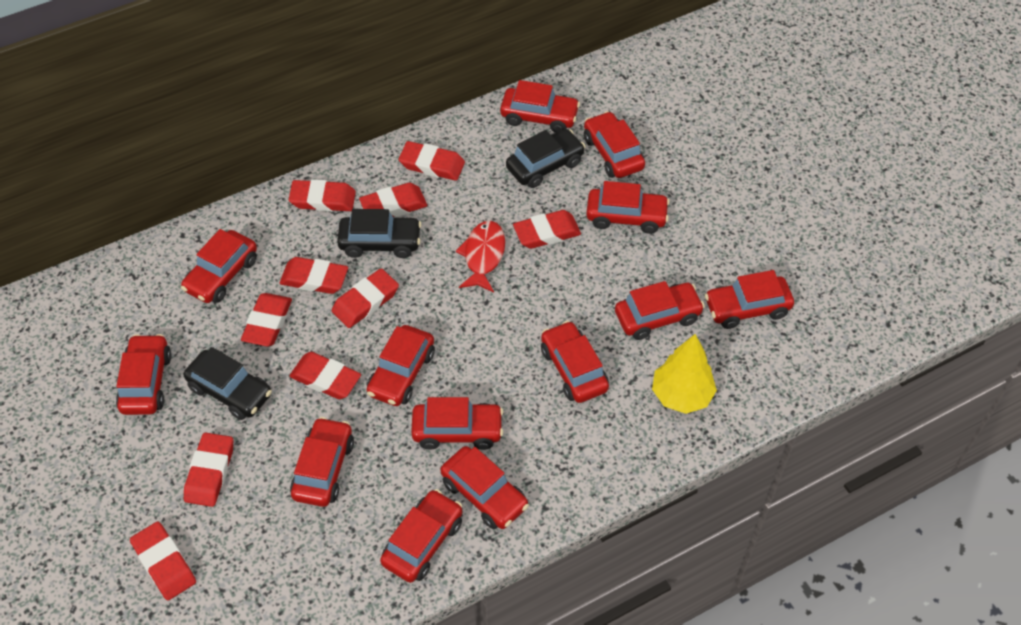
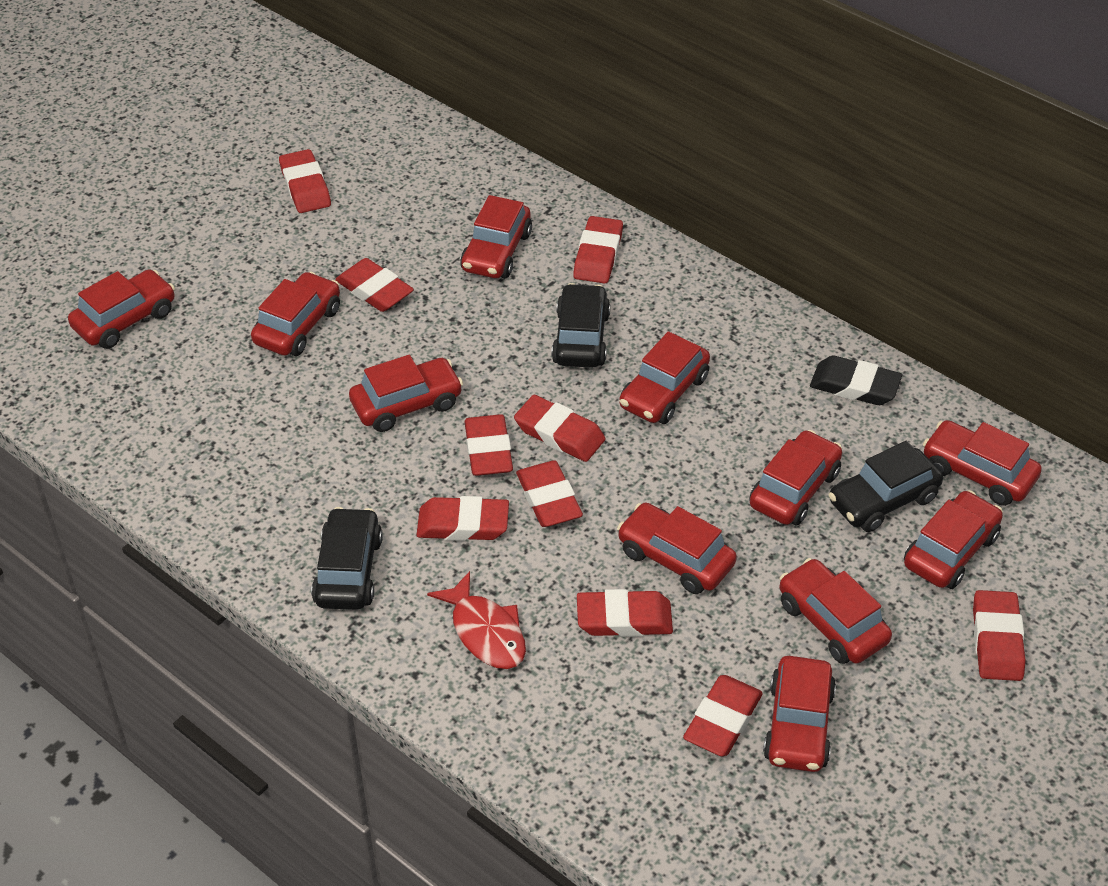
black eraser: 0 -> 1
red car: 13 -> 11
yellow tree: 1 -> 0

